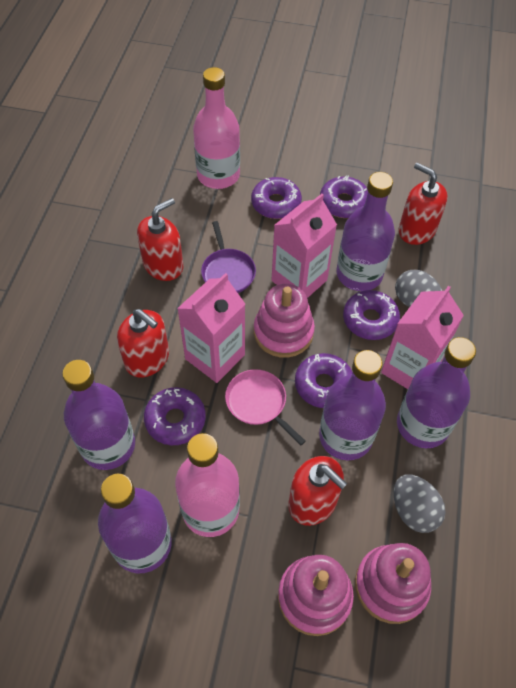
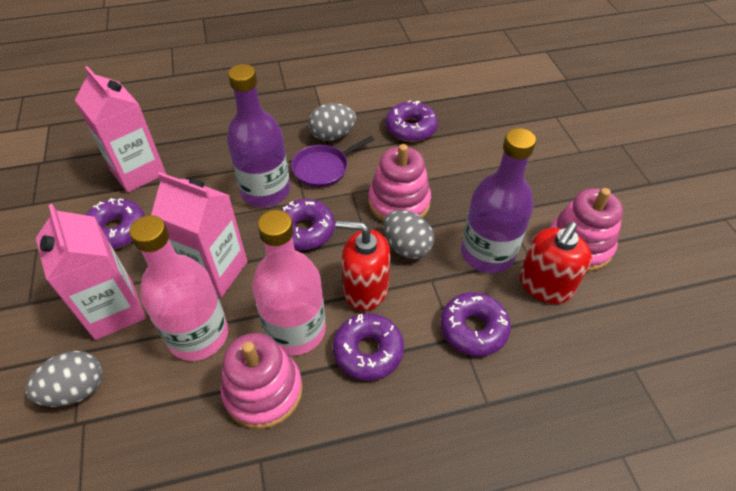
grey egg: 2 -> 3
pink pan: 1 -> 0
purple bottle: 5 -> 2
red soap dispenser: 4 -> 2

